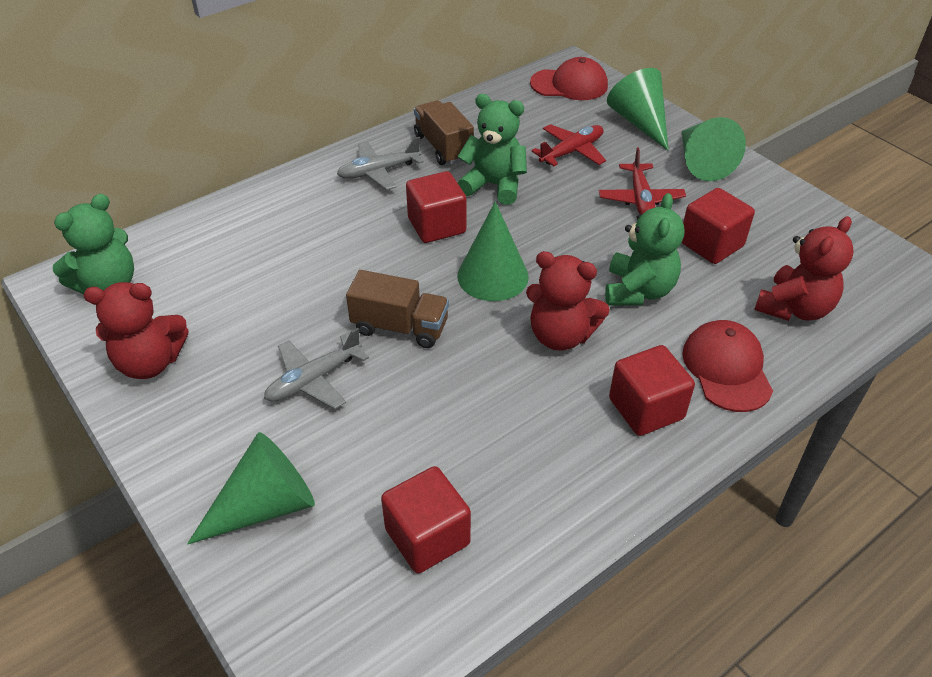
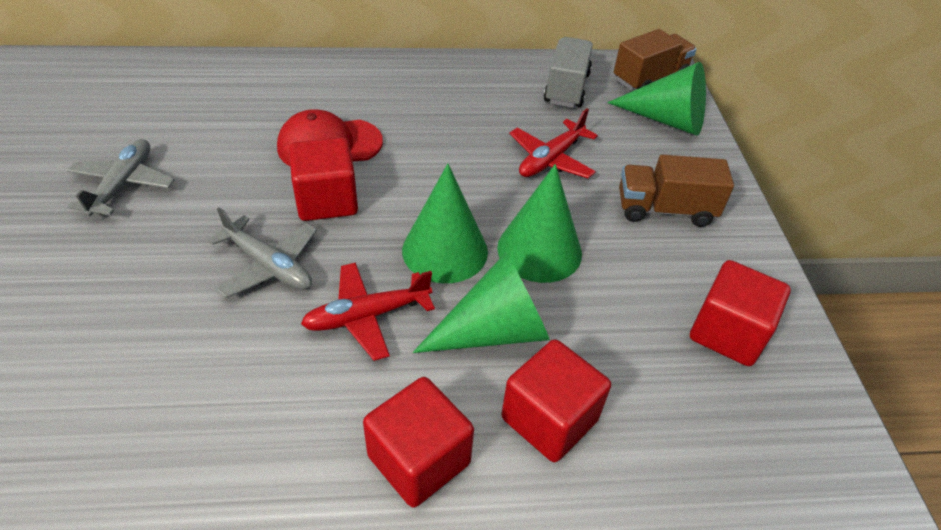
green teddy bear: 3 -> 0
grey truck: 0 -> 1
red cap: 2 -> 1
red teddy bear: 3 -> 0

